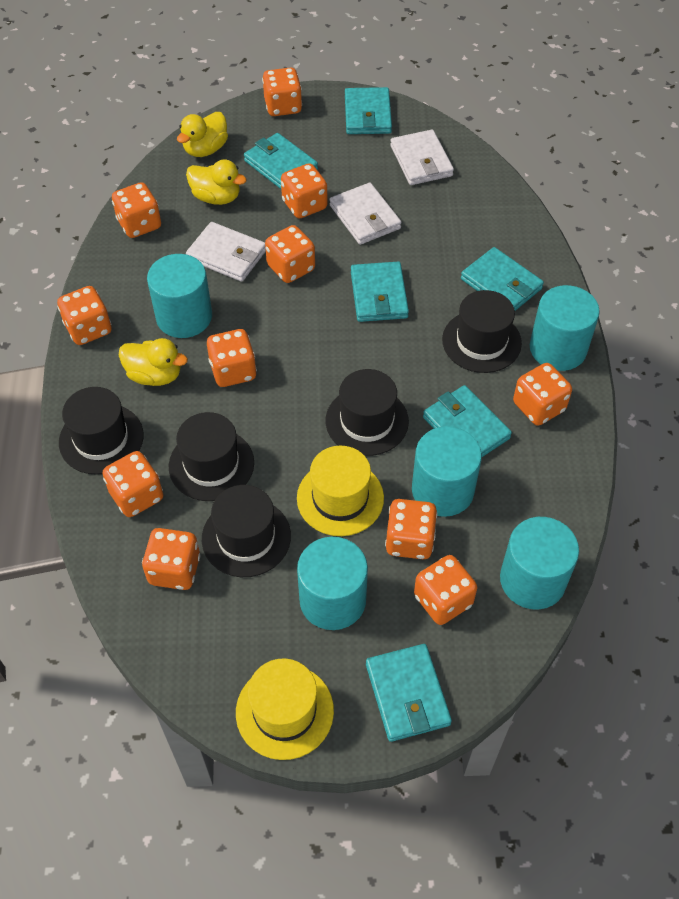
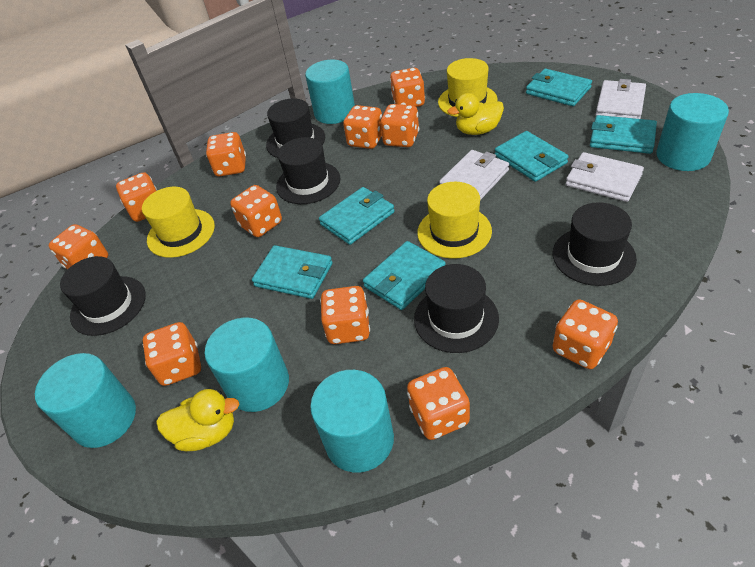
yellow duck: 3 -> 2
yellow hat: 2 -> 3

